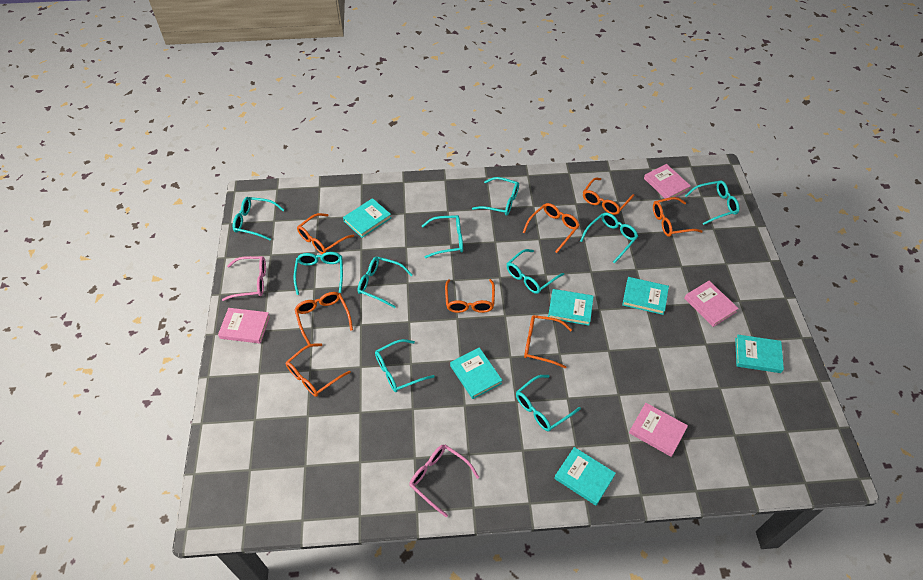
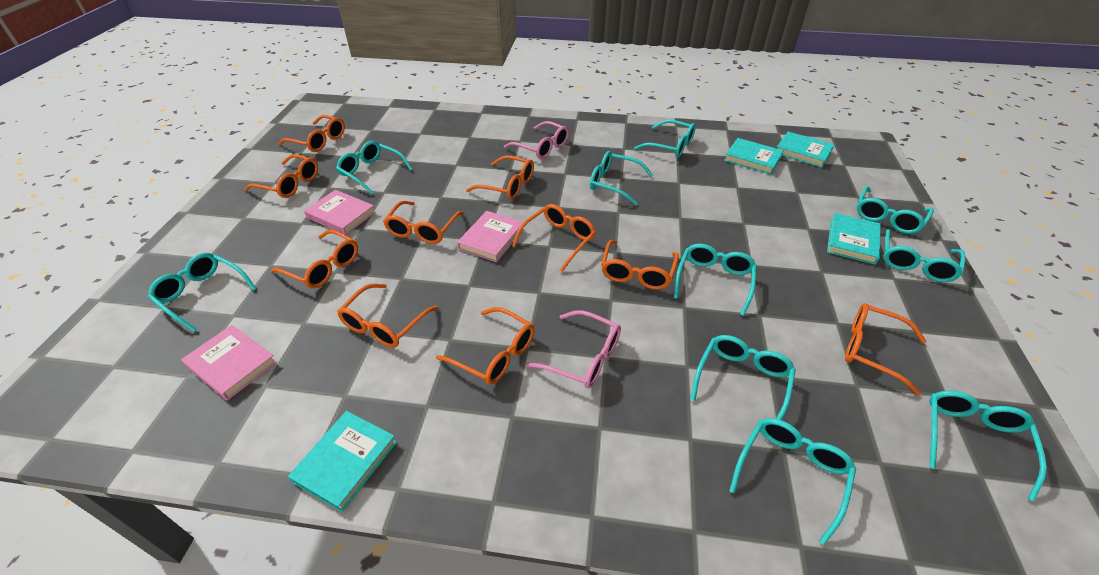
orange glasses: 8 -> 10
pink book: 4 -> 3
turquoise book: 6 -> 4

